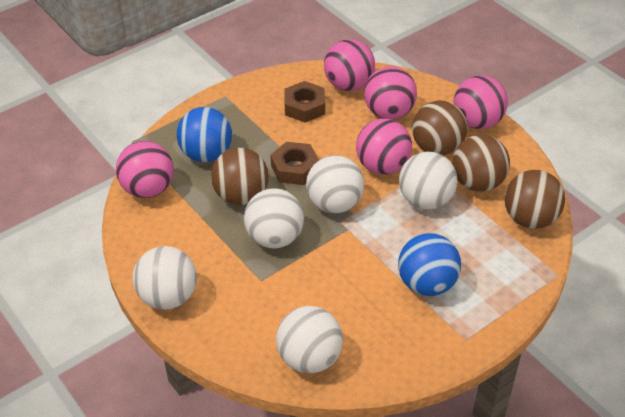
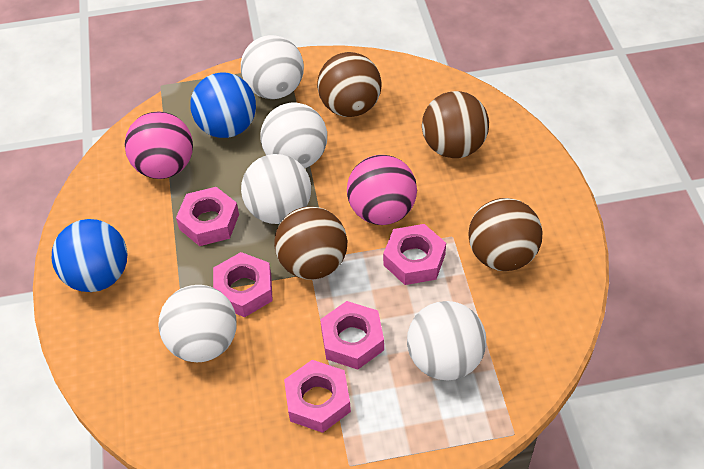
brown nut: 2 -> 0
pink ball: 5 -> 2
pink nut: 0 -> 5

